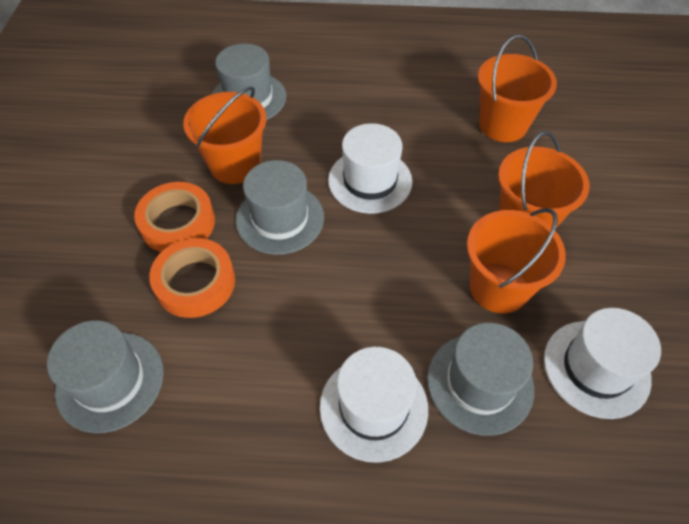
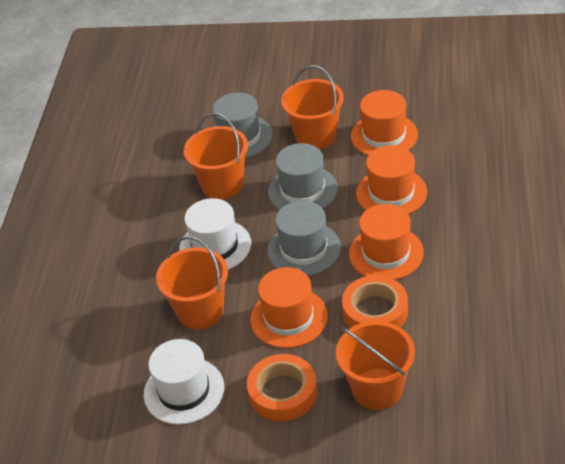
grey hat: 4 -> 3
orange hat: 0 -> 4
white hat: 3 -> 2

